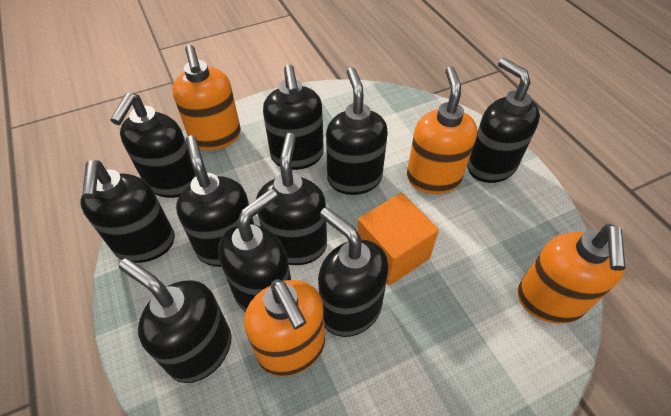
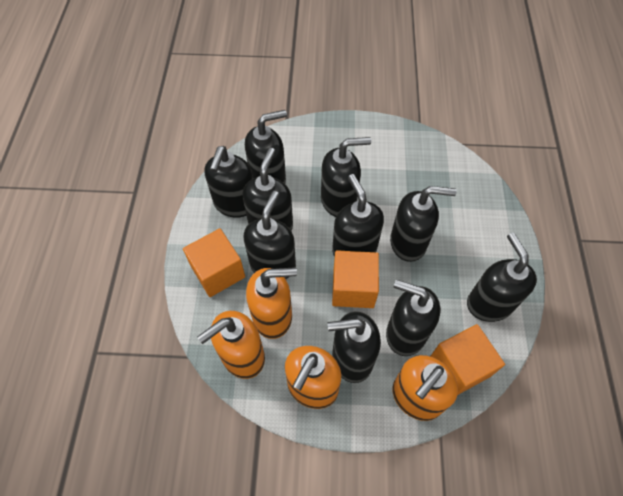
orange cube: 1 -> 3

